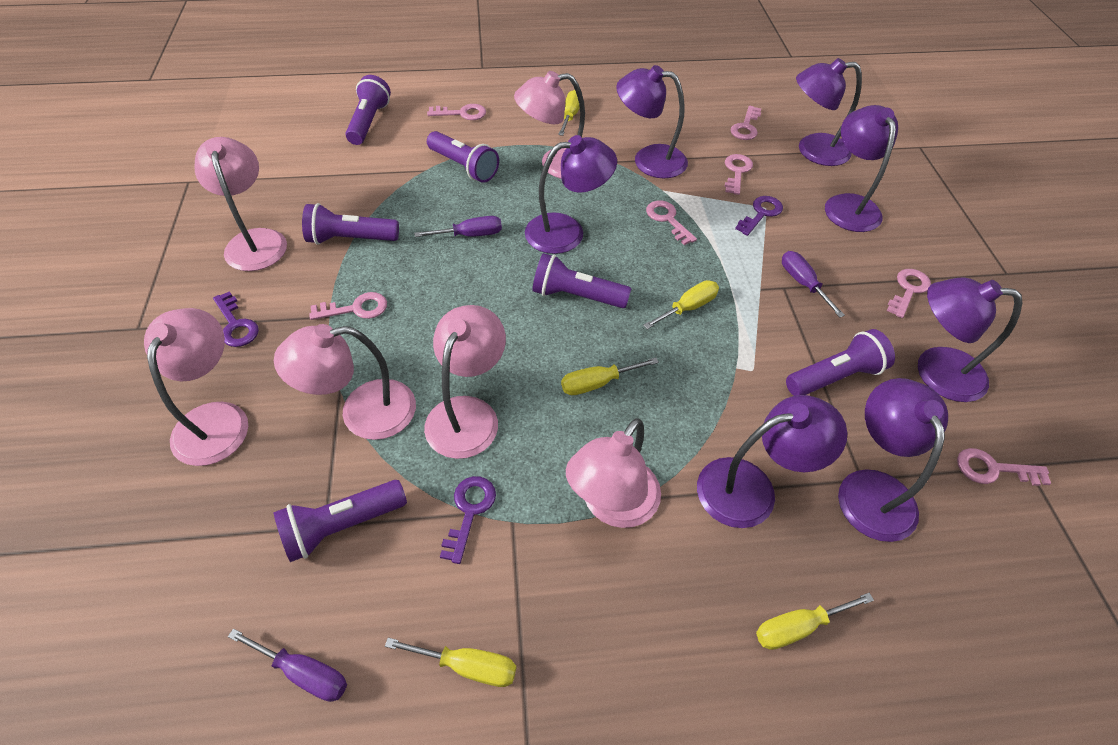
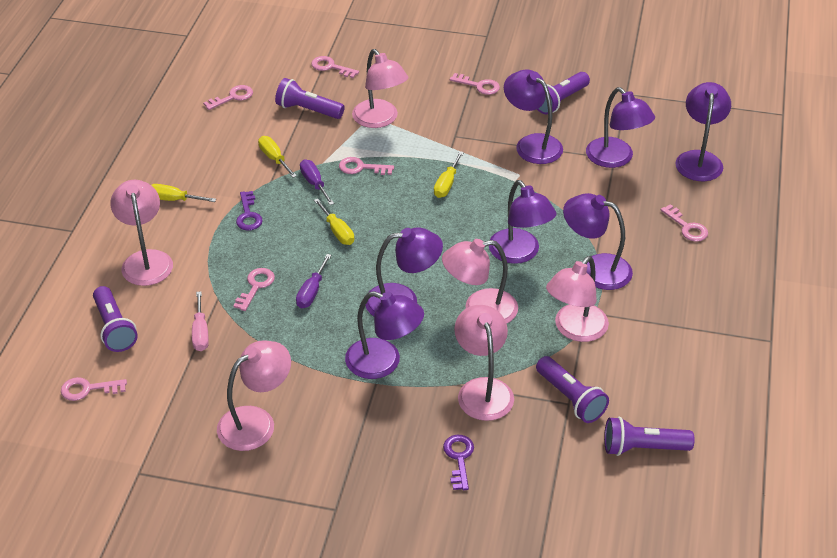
pink screwdriver: 0 -> 1
purple flashlight: 6 -> 5
purple key: 3 -> 2
purple screwdriver: 3 -> 2
yellow screwdriver: 5 -> 4

